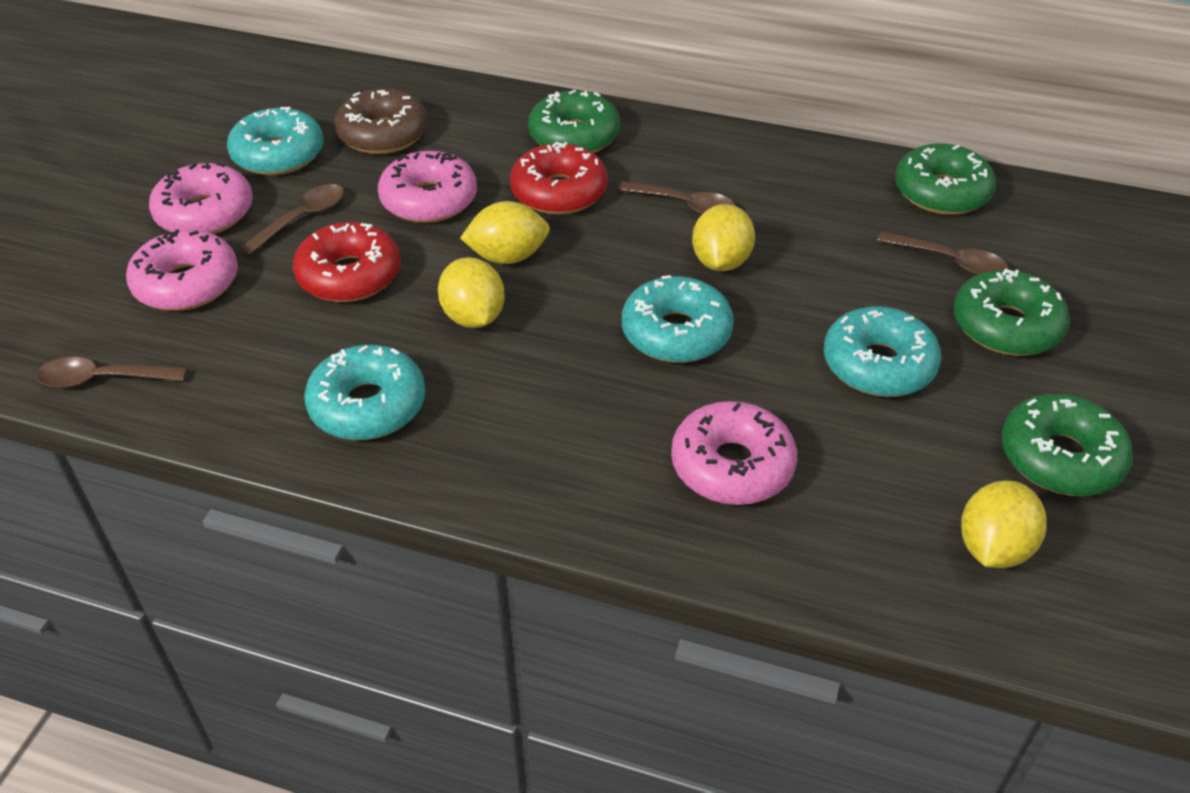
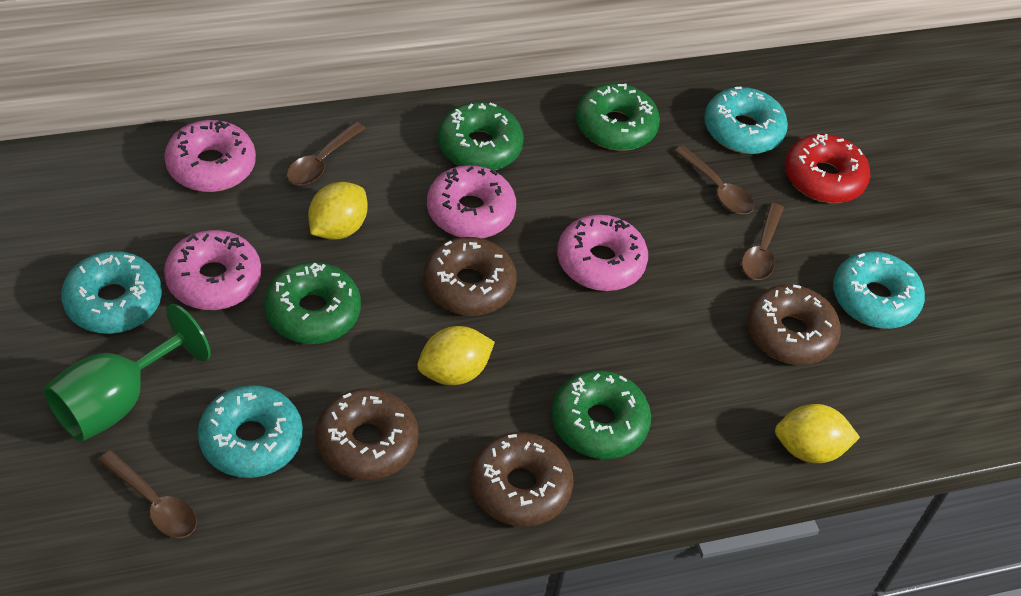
brown donut: 1 -> 4
green goblet: 0 -> 1
red donut: 2 -> 1
yellow lemon: 4 -> 3

